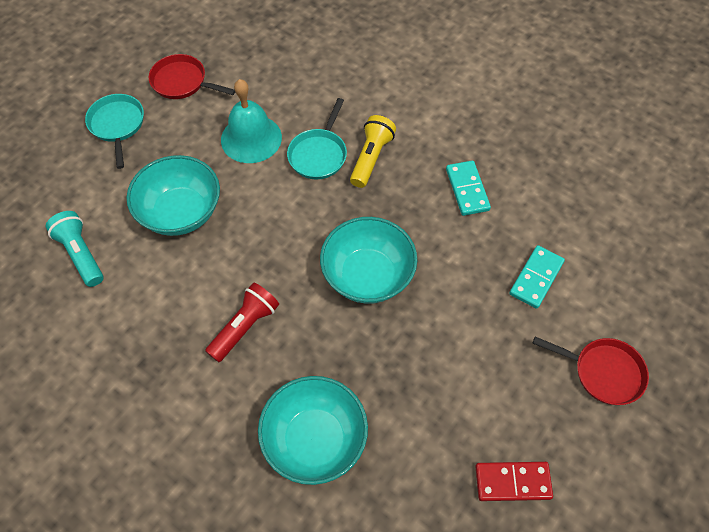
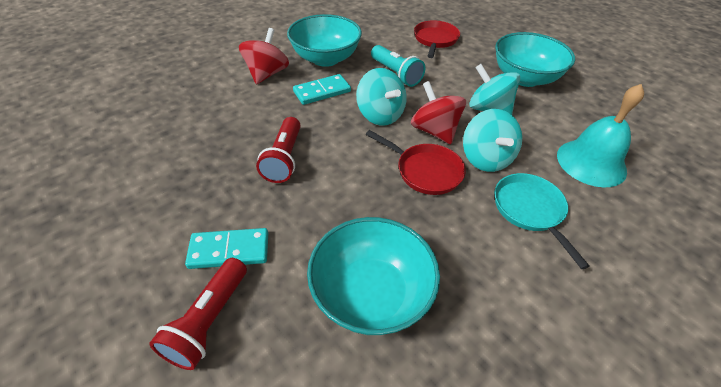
red domino: 1 -> 0
red flashlight: 1 -> 2
red spinning top: 0 -> 2
turquoise pan: 2 -> 1
turquoise spinning top: 0 -> 3
yellow flashlight: 1 -> 0

